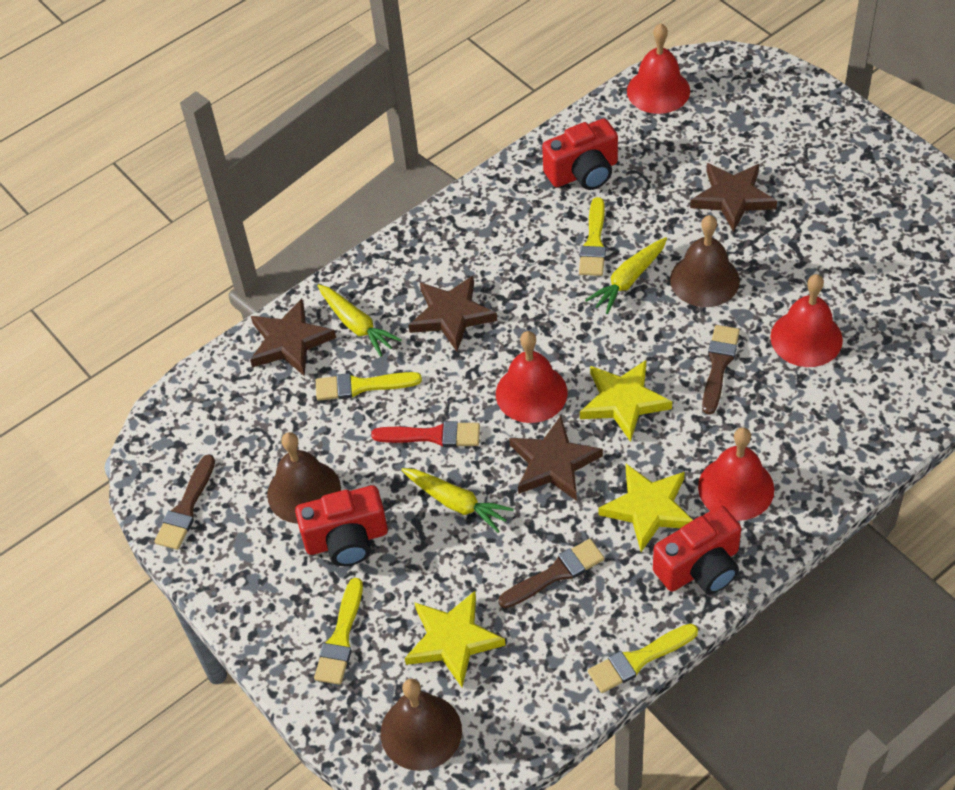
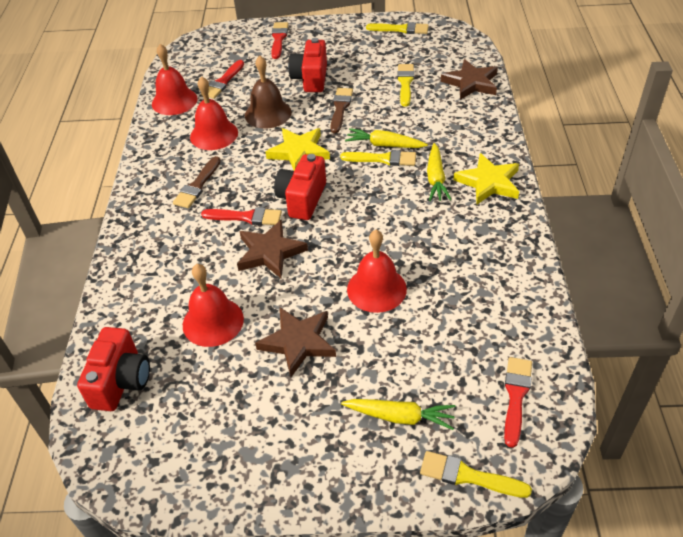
brown bell: 3 -> 1
brown brush: 3 -> 2
brown star: 4 -> 3
red brush: 1 -> 4
yellow star: 3 -> 2

